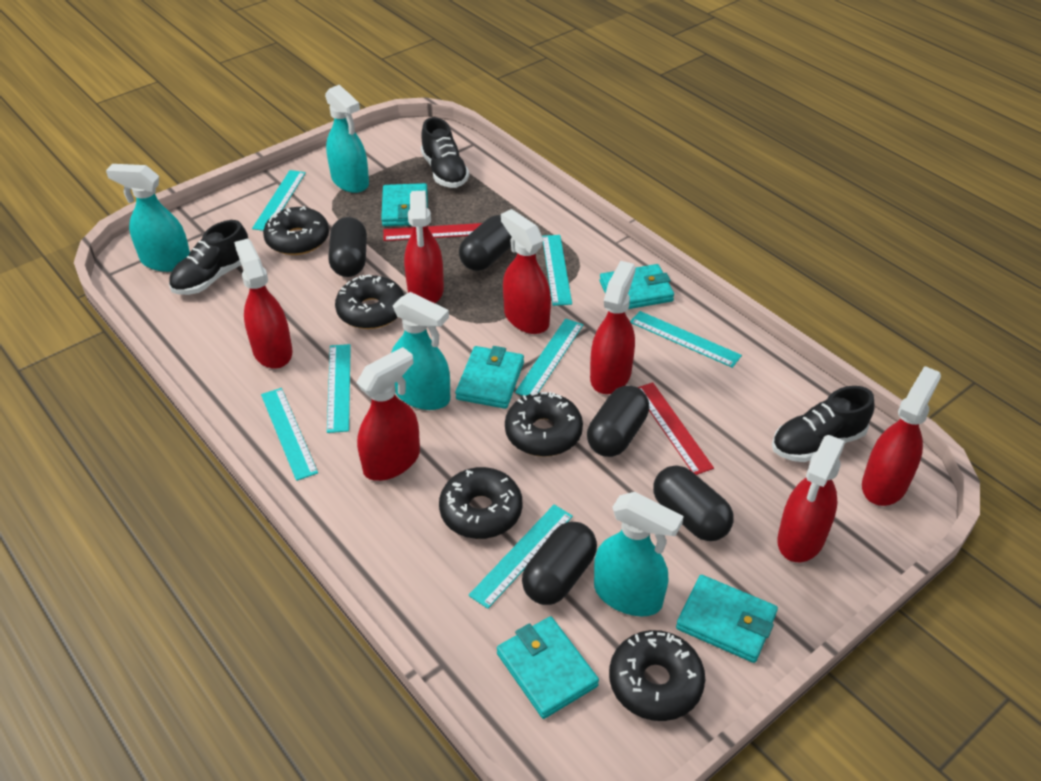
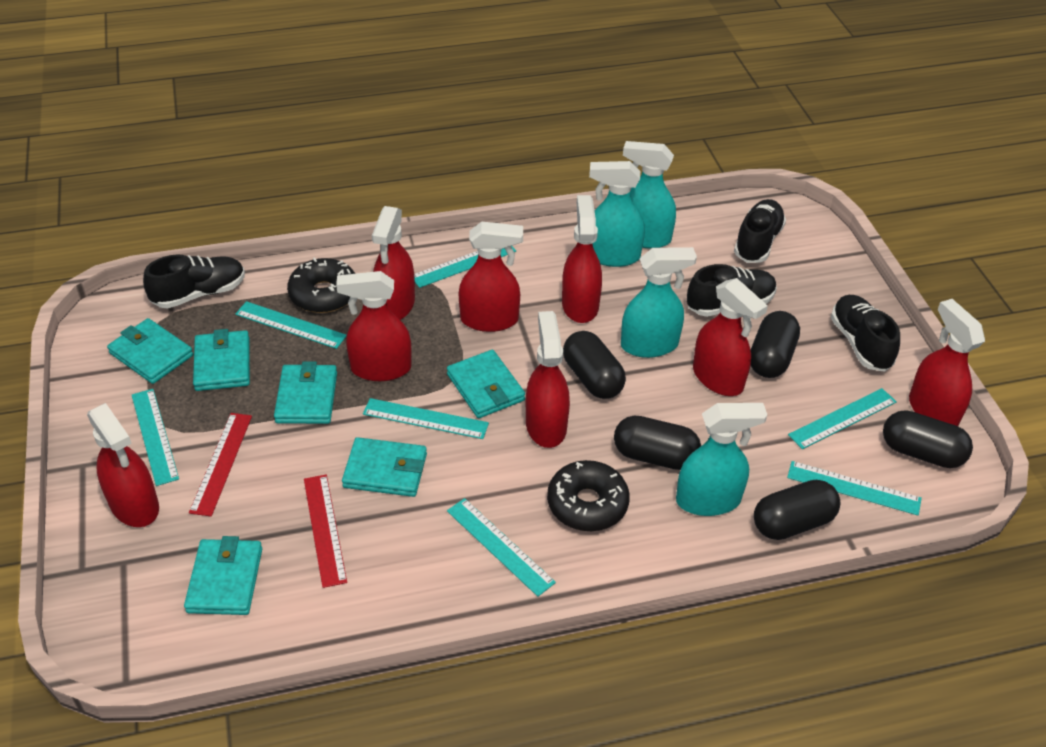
black donut: 5 -> 2
black shoe: 3 -> 4
red spray bottle: 7 -> 8
turquoise wallet: 5 -> 6

